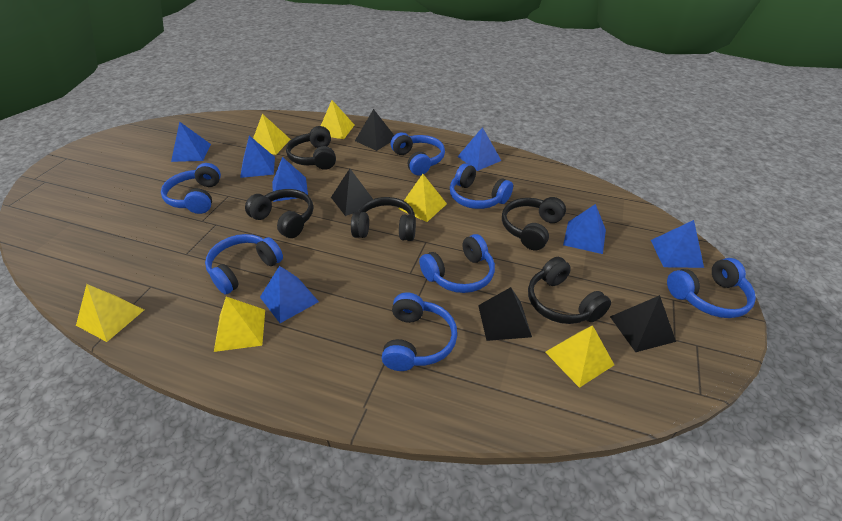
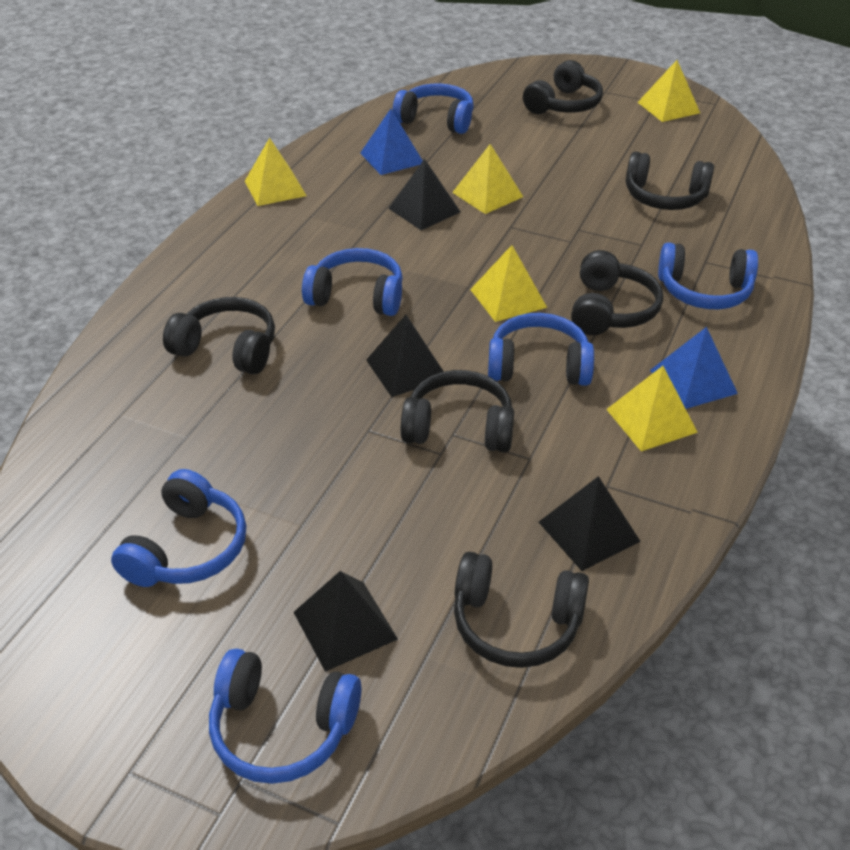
black headphones: 5 -> 6
blue headphones: 7 -> 6
blue pyramid: 7 -> 2
yellow pyramid: 6 -> 5

